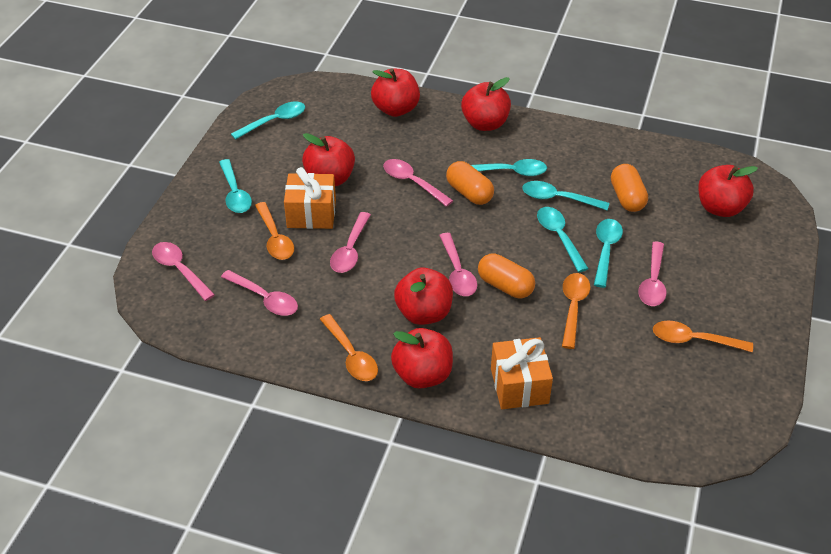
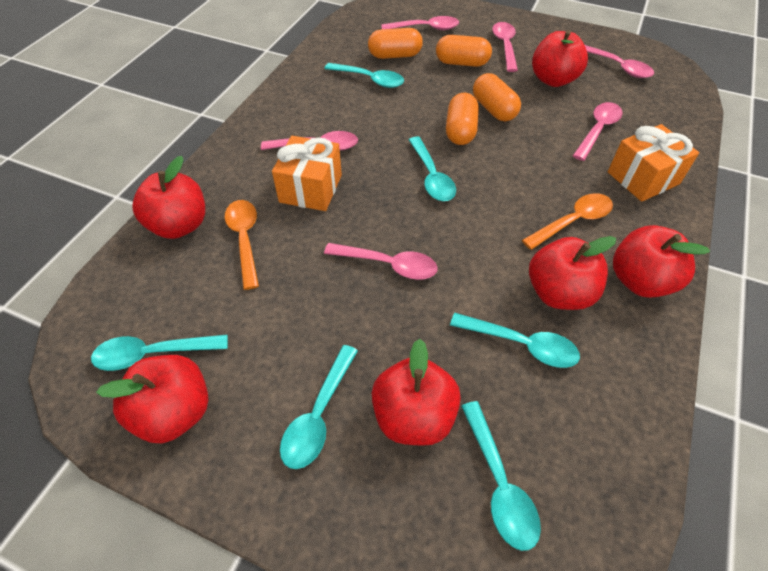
orange capsule: 3 -> 4
orange spoon: 4 -> 2

